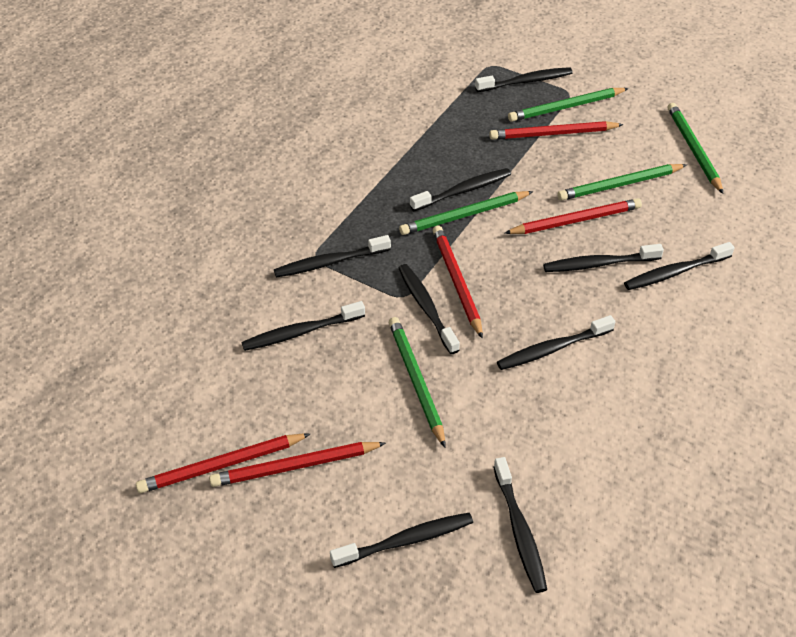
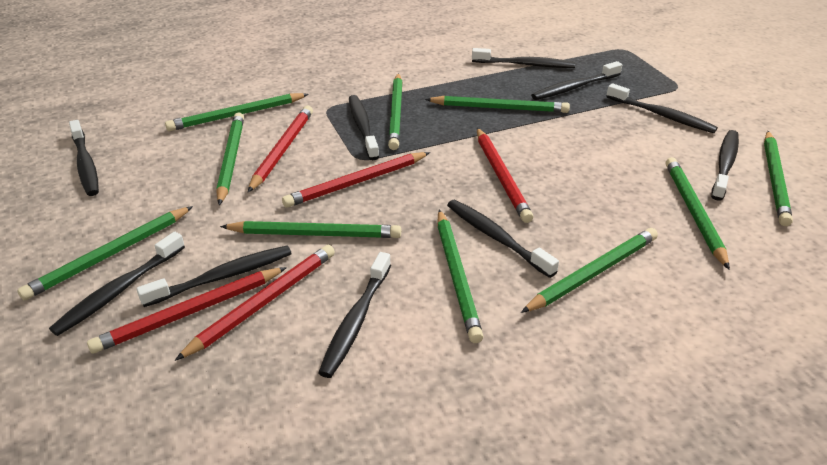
green pencil: 5 -> 10

